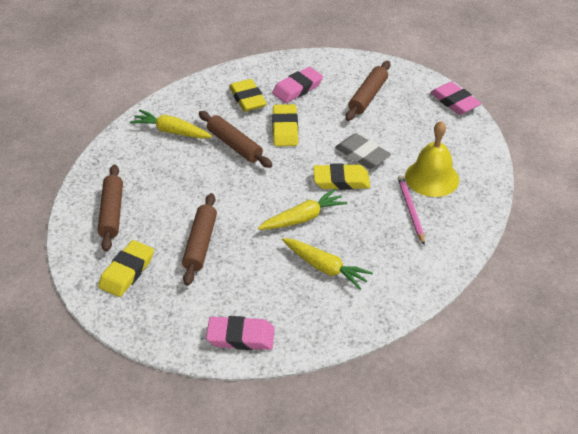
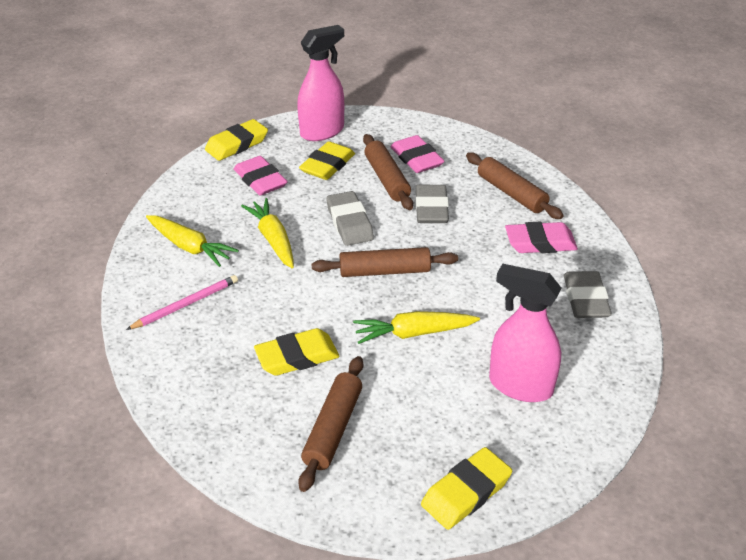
grey eraser: 1 -> 3
pink spray bottle: 0 -> 2
yellow bell: 1 -> 0

